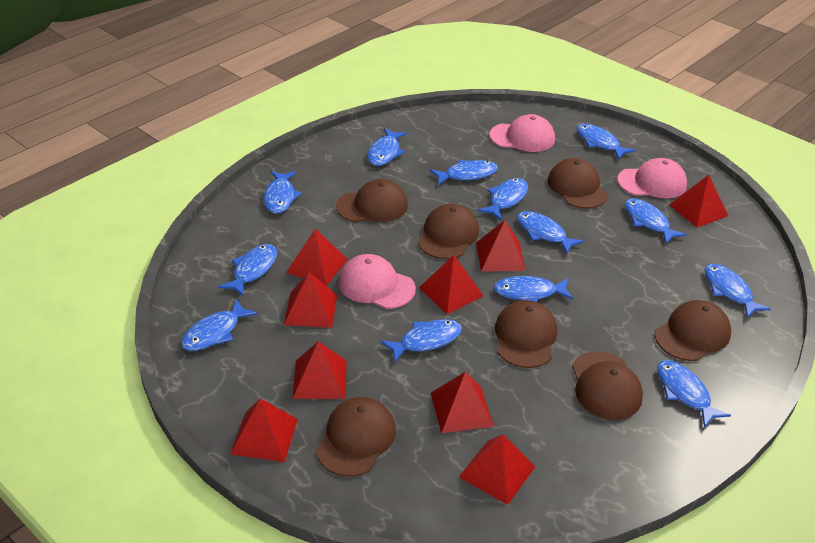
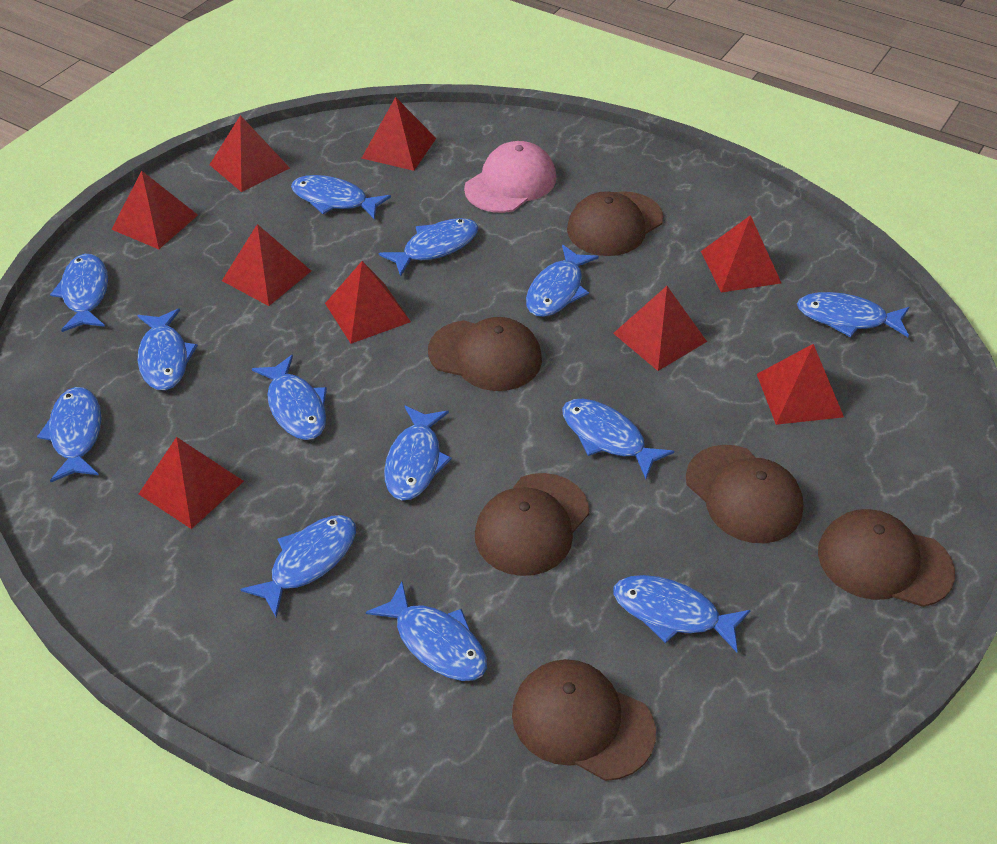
brown cap: 7 -> 6
pink cap: 3 -> 1

